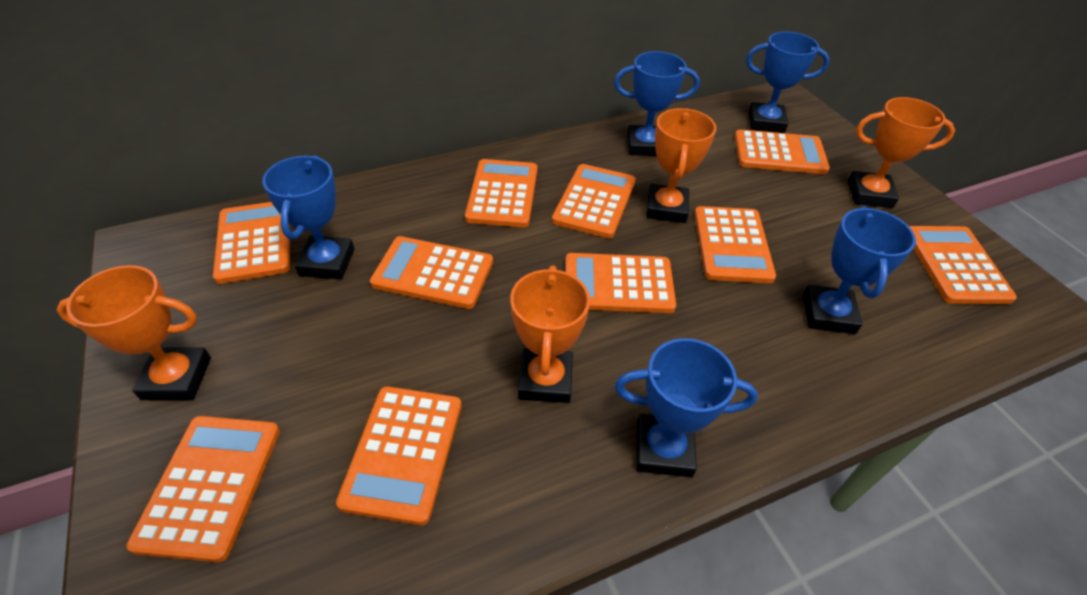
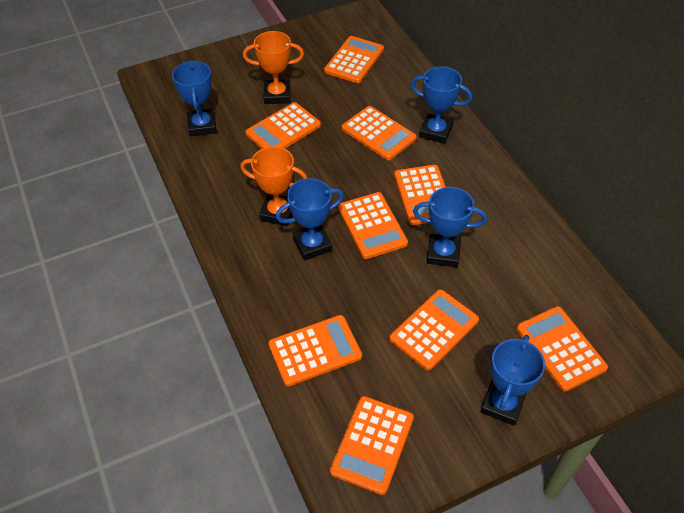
orange calculator: 10 -> 9
orange trophy: 4 -> 2

